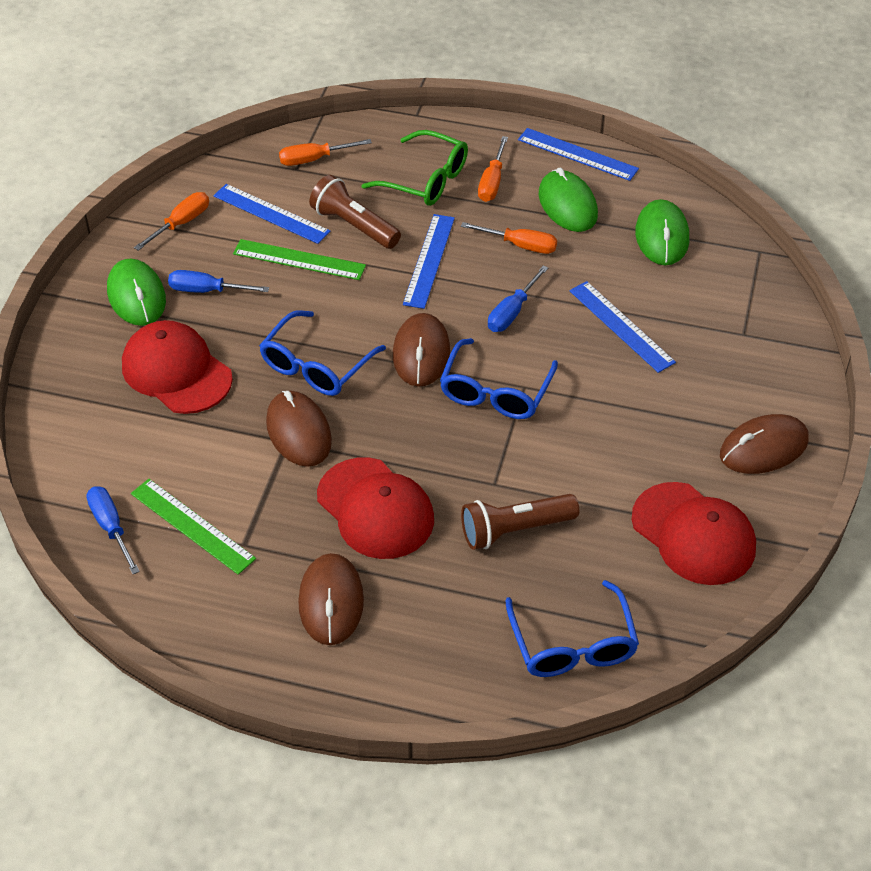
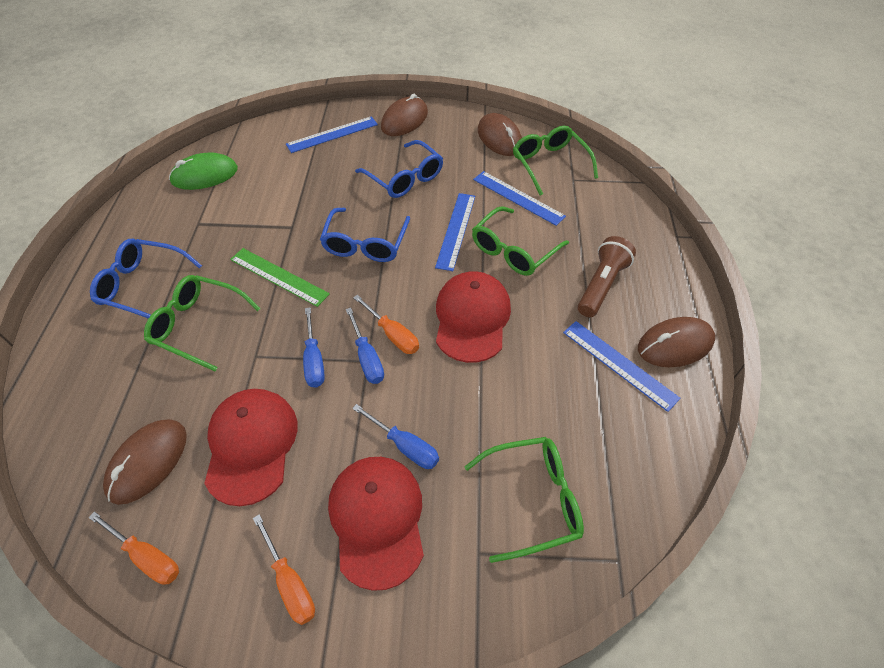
brown flashlight: 2 -> 1
green glasses: 1 -> 4
green mouse: 3 -> 1
green ruler: 2 -> 1
orange screwdriver: 4 -> 3

